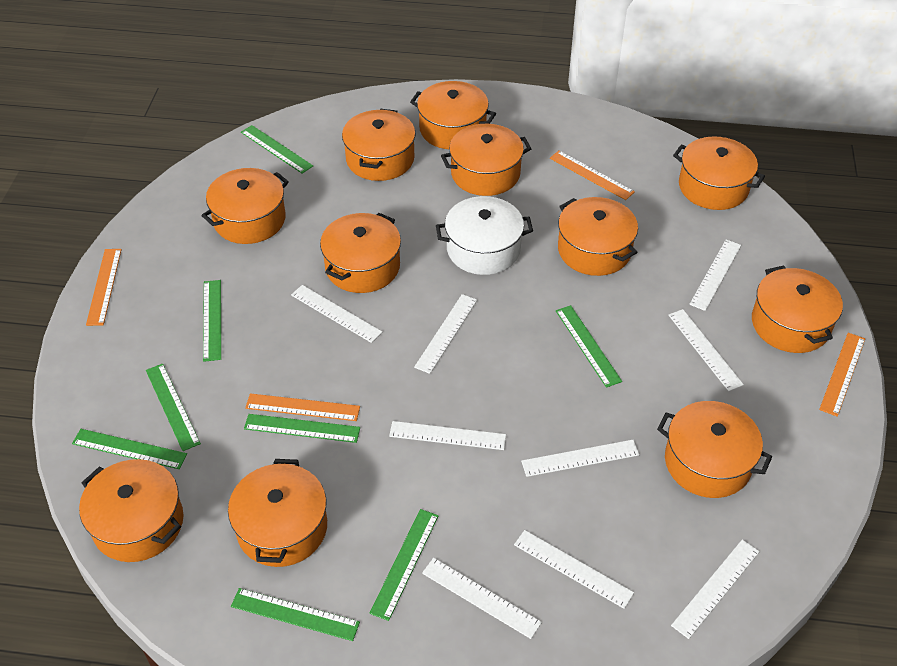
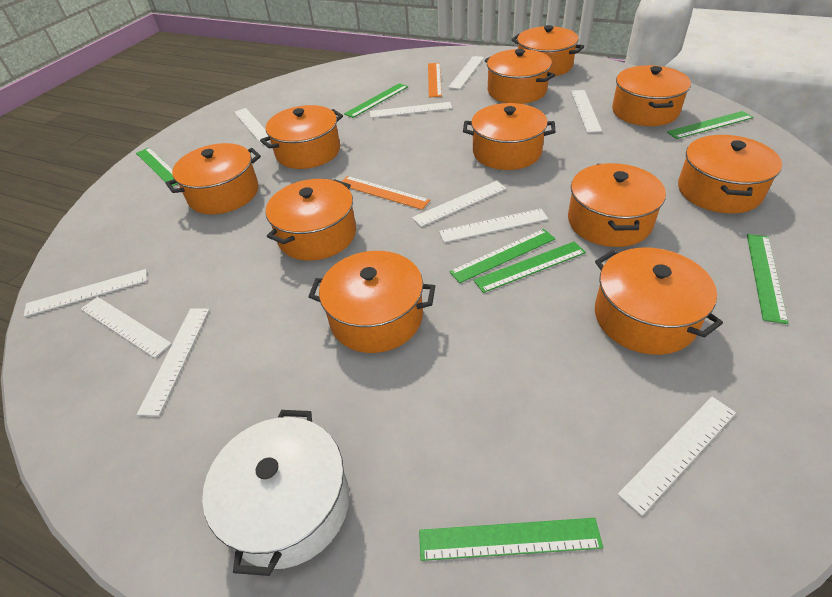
green ruler: 8 -> 7
orange ruler: 4 -> 2
white ruler: 9 -> 10

